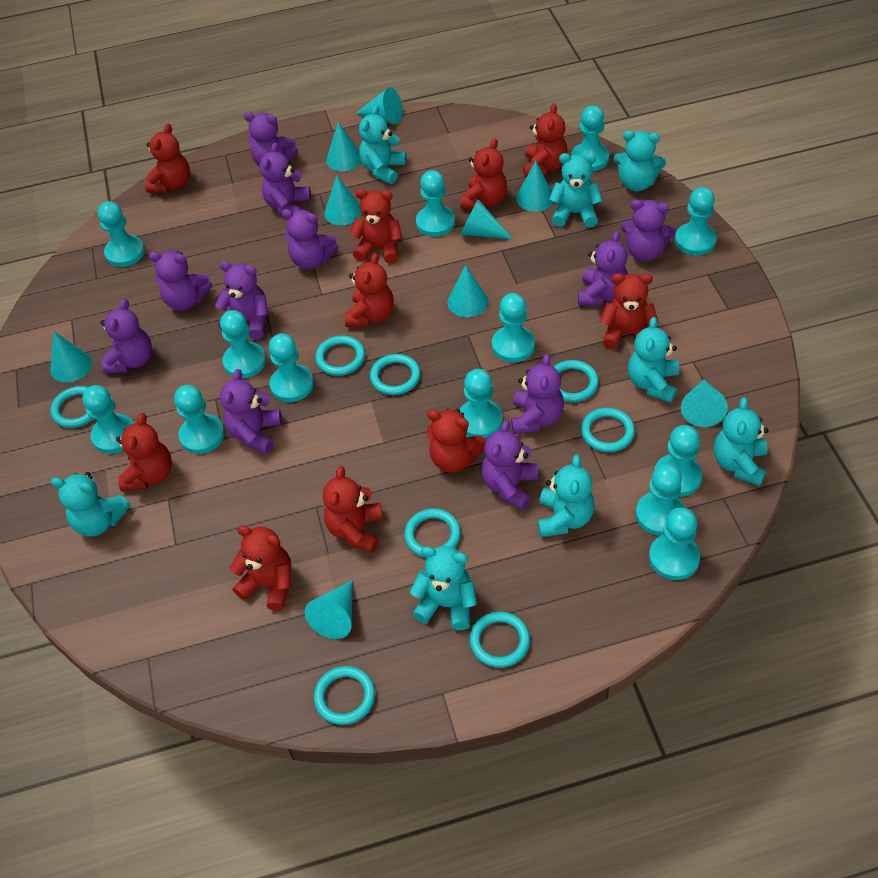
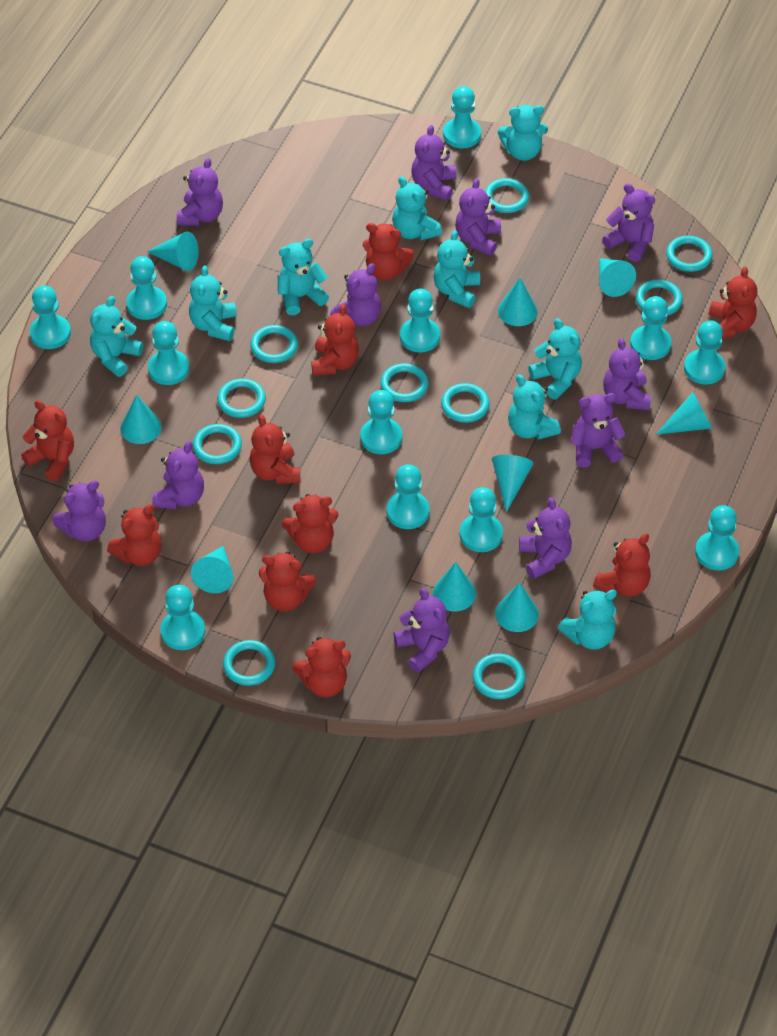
turquoise pawn: 13 -> 12
turquoise ring: 8 -> 10
turquoise teddy bear: 8 -> 9

